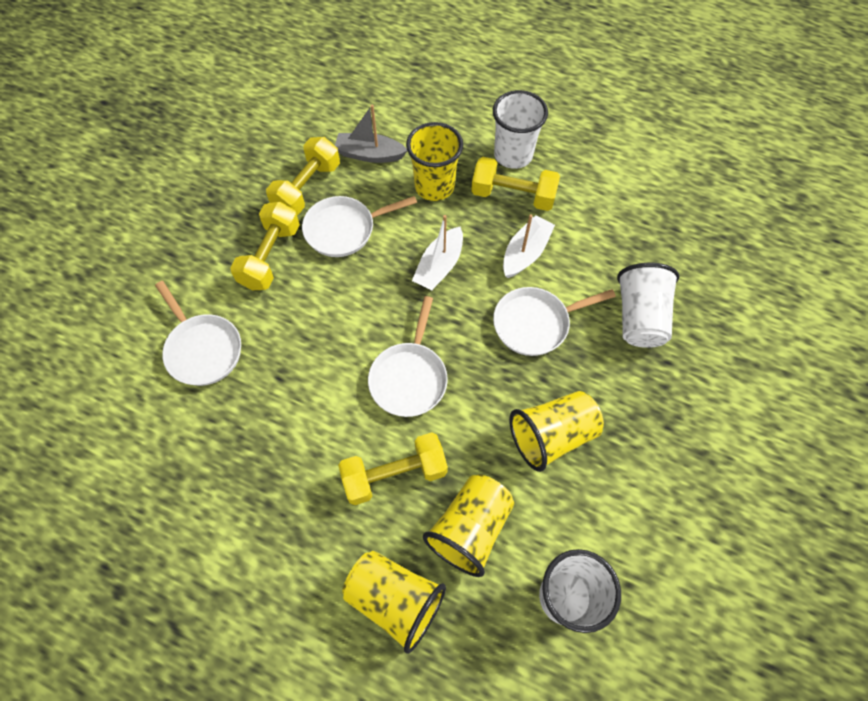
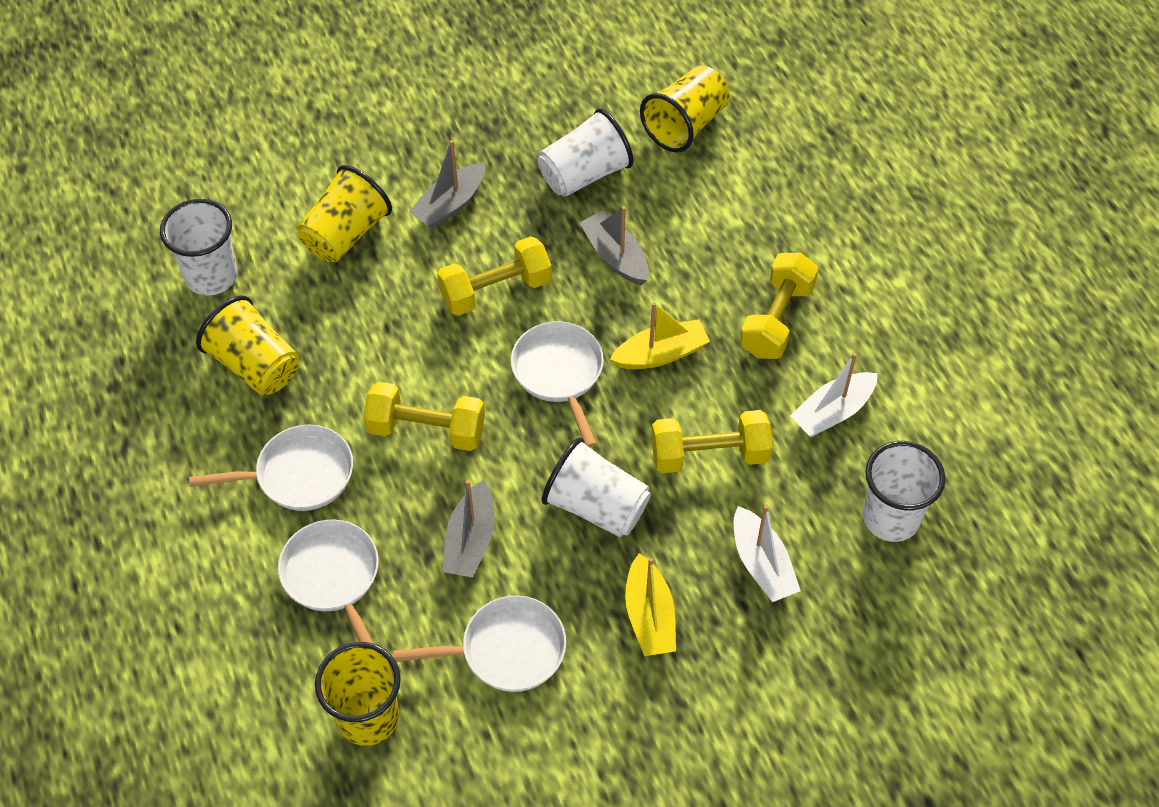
grey boat: 1 -> 3
white cup: 3 -> 4
yellow boat: 0 -> 2

